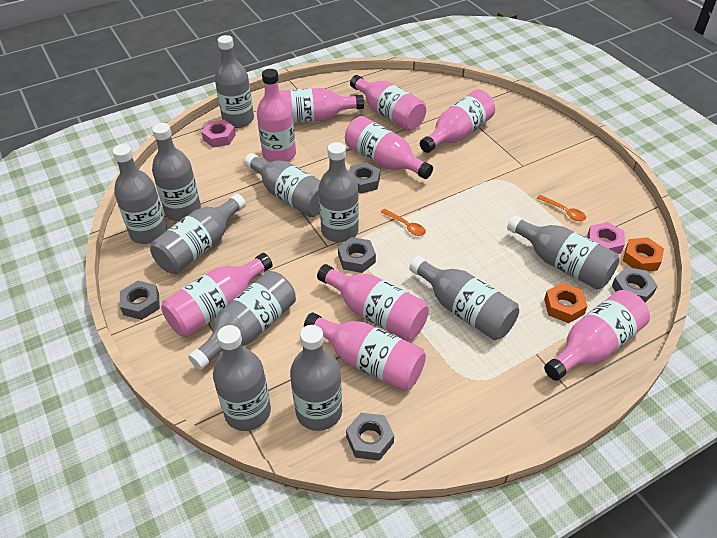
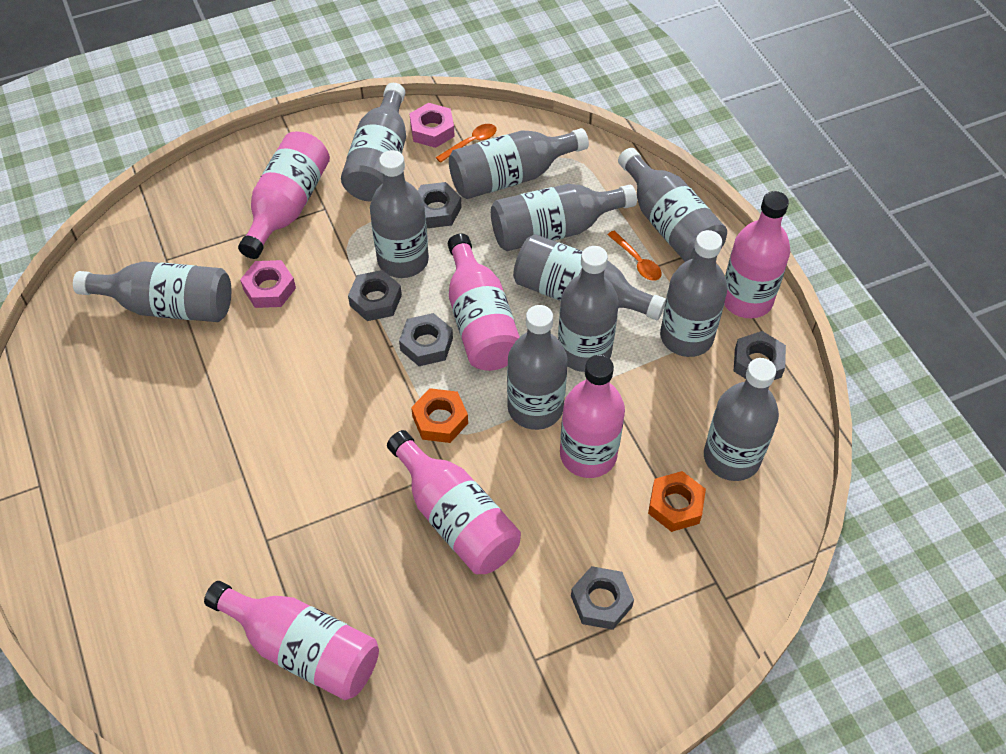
pink bottle: 9 -> 6

